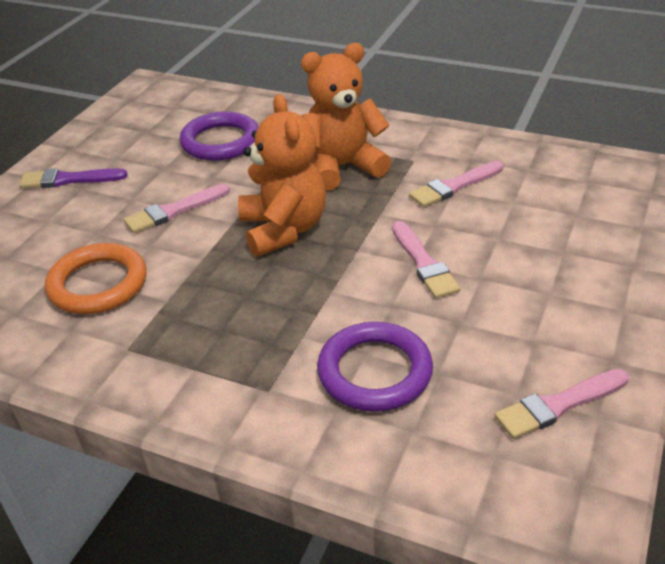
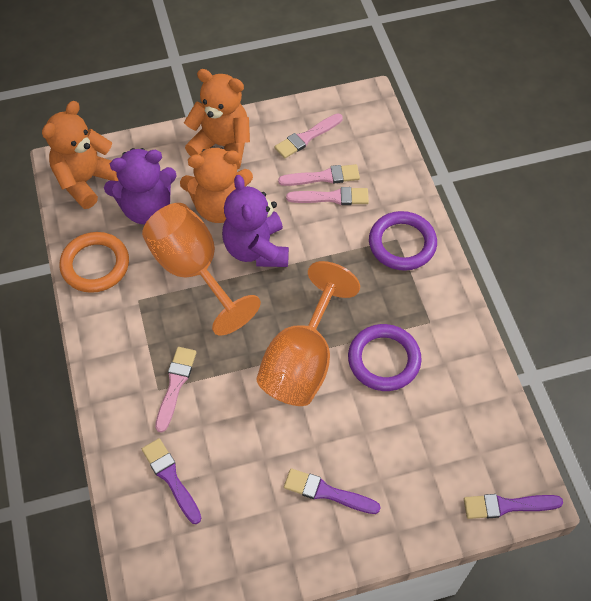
orange goblet: 0 -> 2
orange teddy bear: 2 -> 3
purple brush: 1 -> 3
purple teddy bear: 0 -> 2

